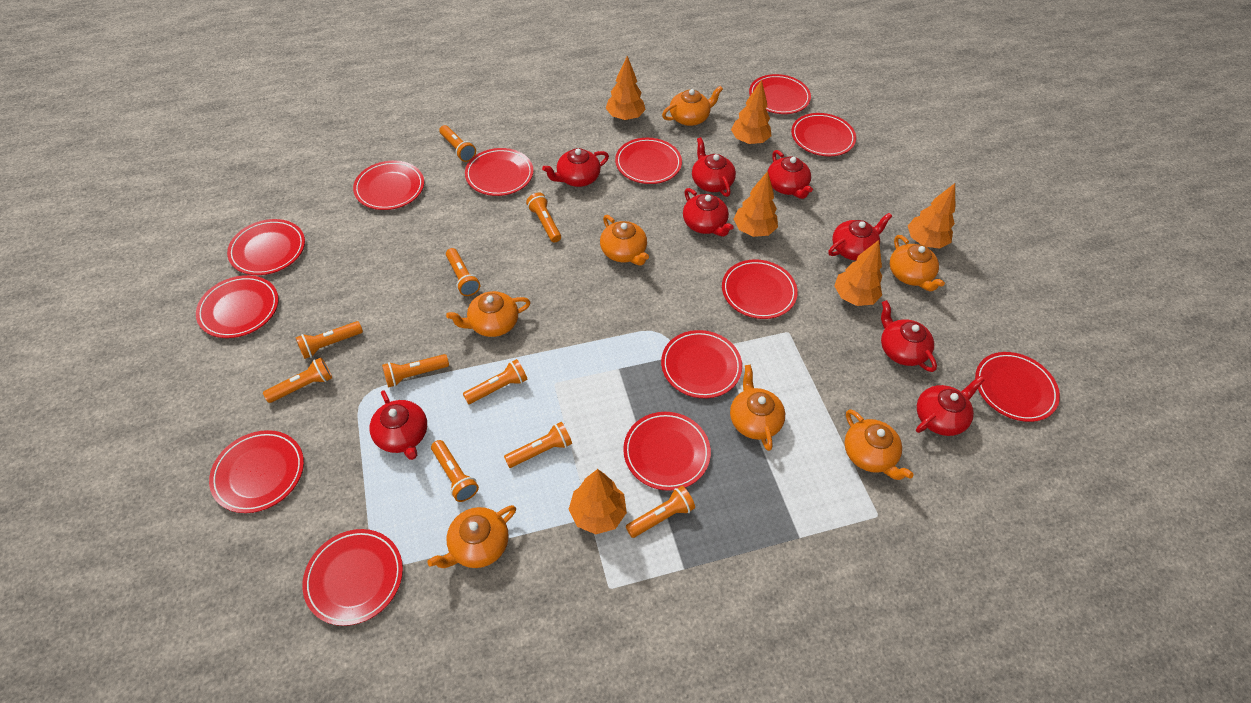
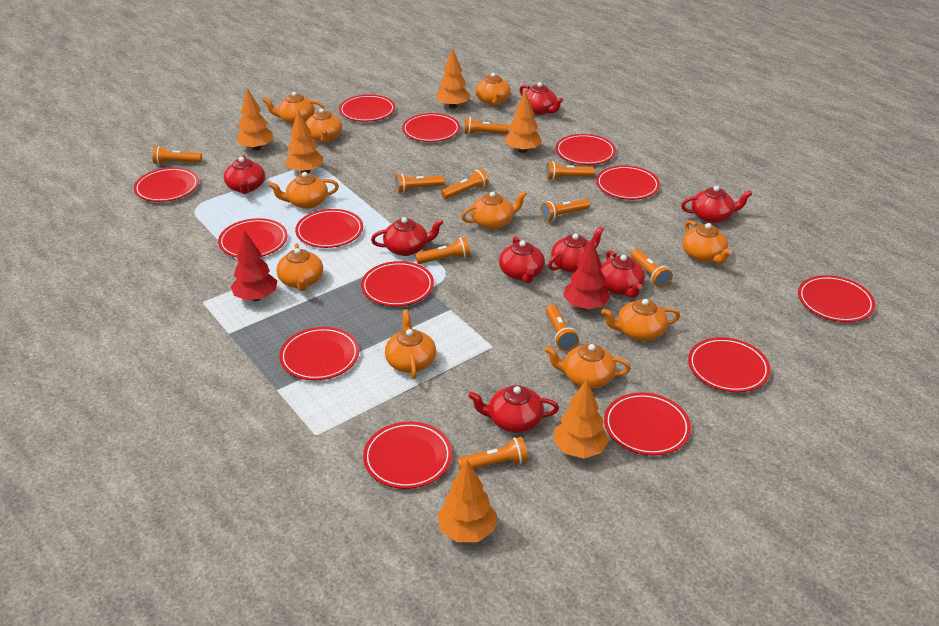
orange teapot: 7 -> 10
red tree: 0 -> 2

